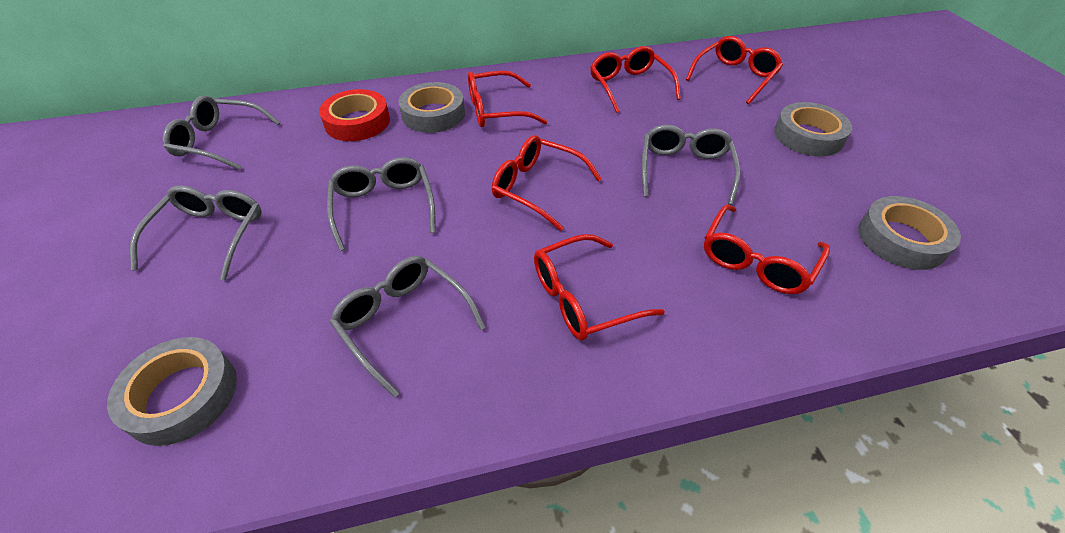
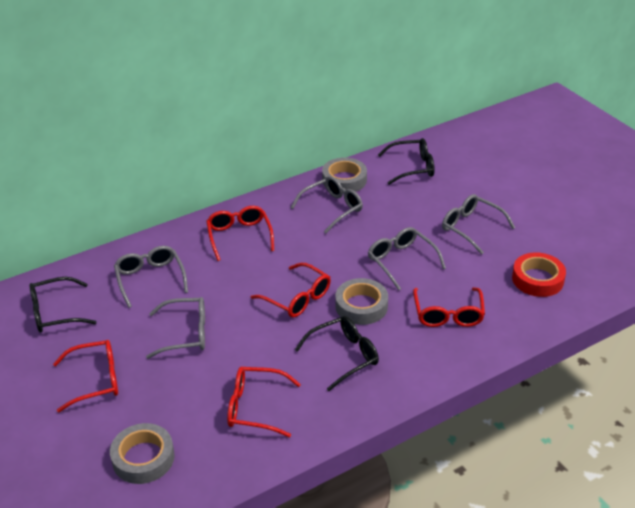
black glasses: 0 -> 3
grey tape: 4 -> 3
red glasses: 6 -> 5

